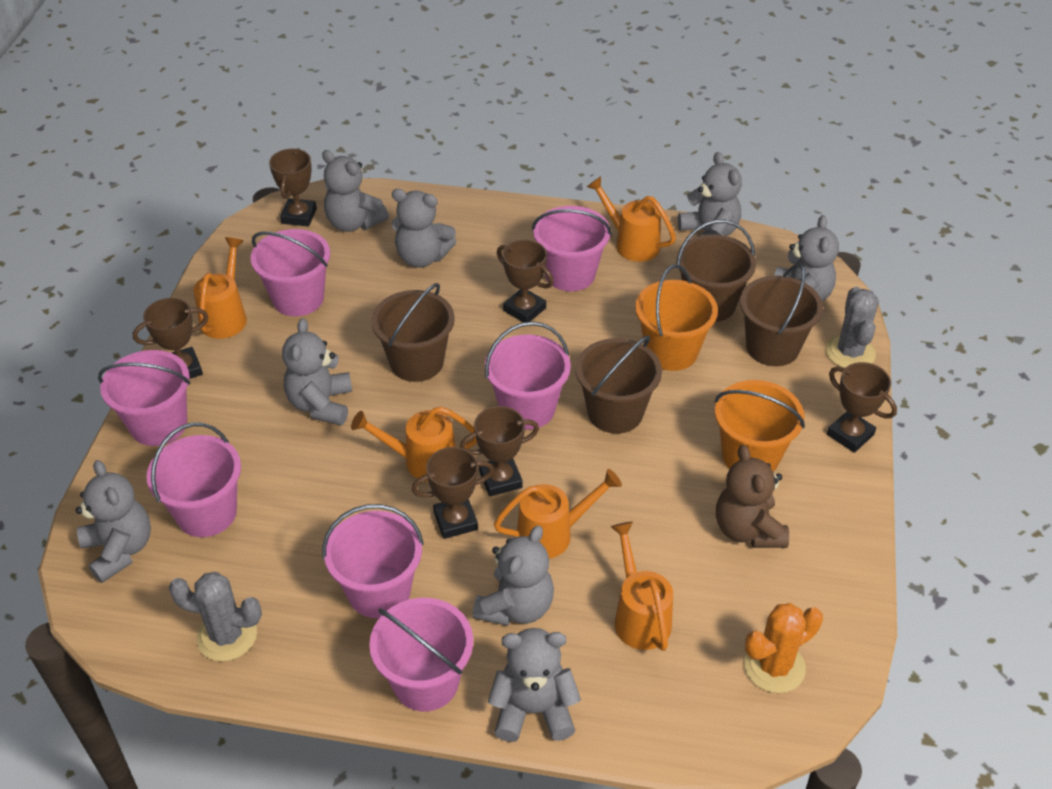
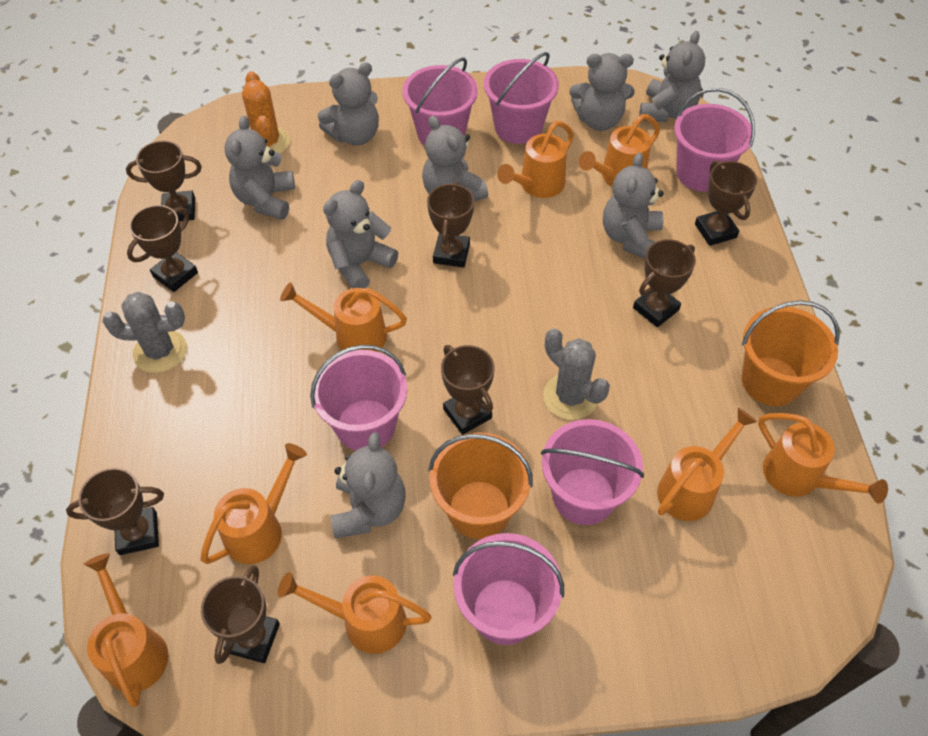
brown bucket: 4 -> 0
brown teddy bear: 1 -> 0
brown trophy: 6 -> 8
orange watering can: 5 -> 8
pink bucket: 7 -> 6

